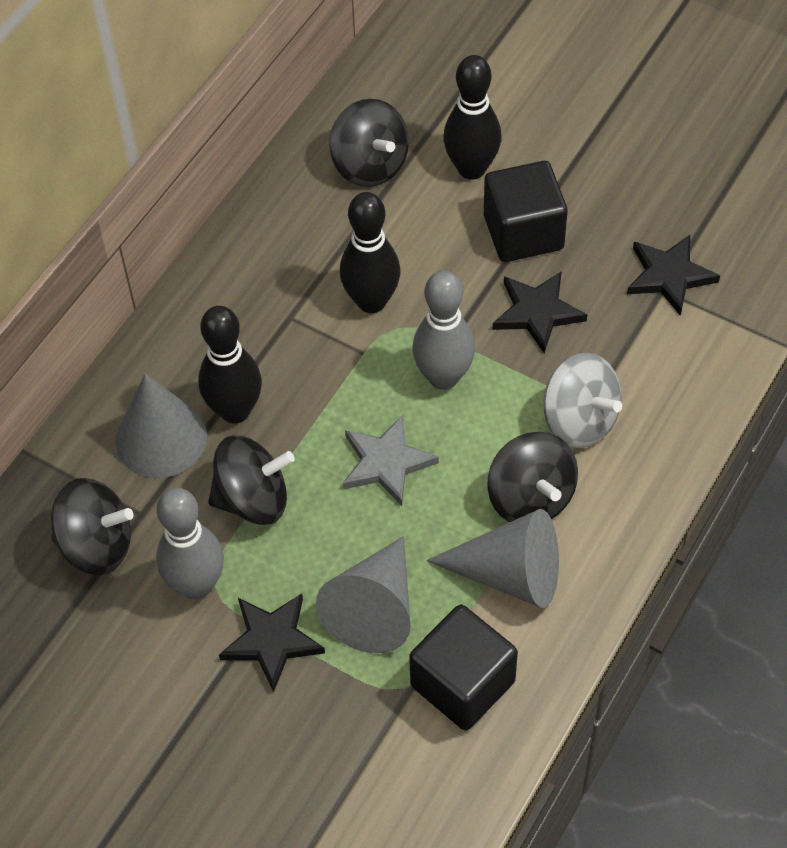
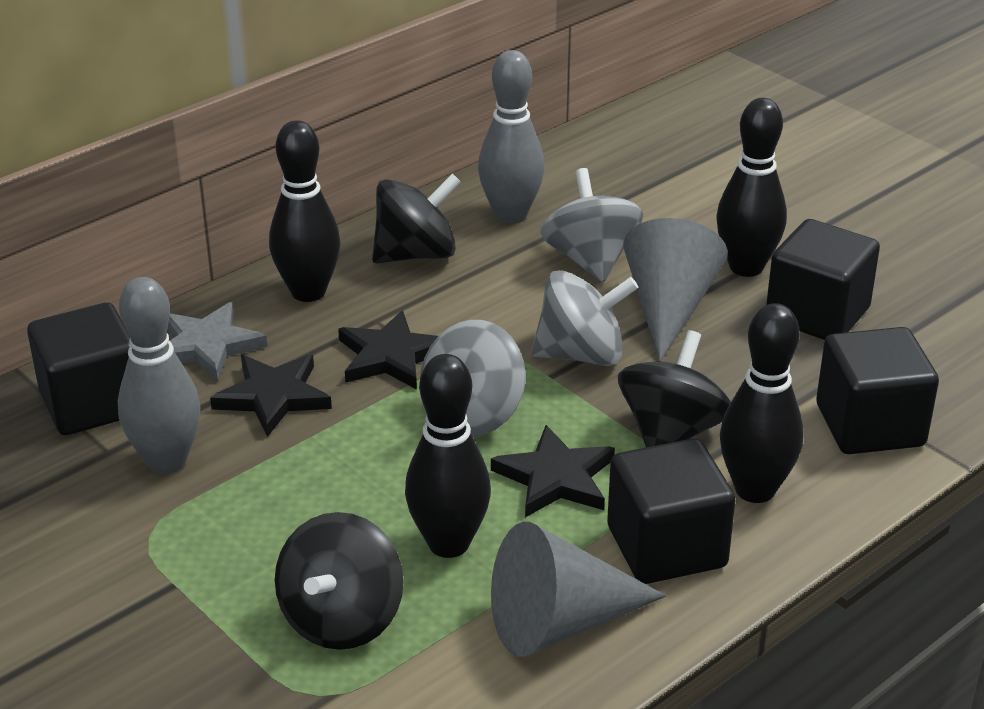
black bowling pin: 3 -> 4
black cube: 2 -> 4
black spinning top: 4 -> 3
grey cone: 3 -> 2
grey spinning top: 1 -> 3

